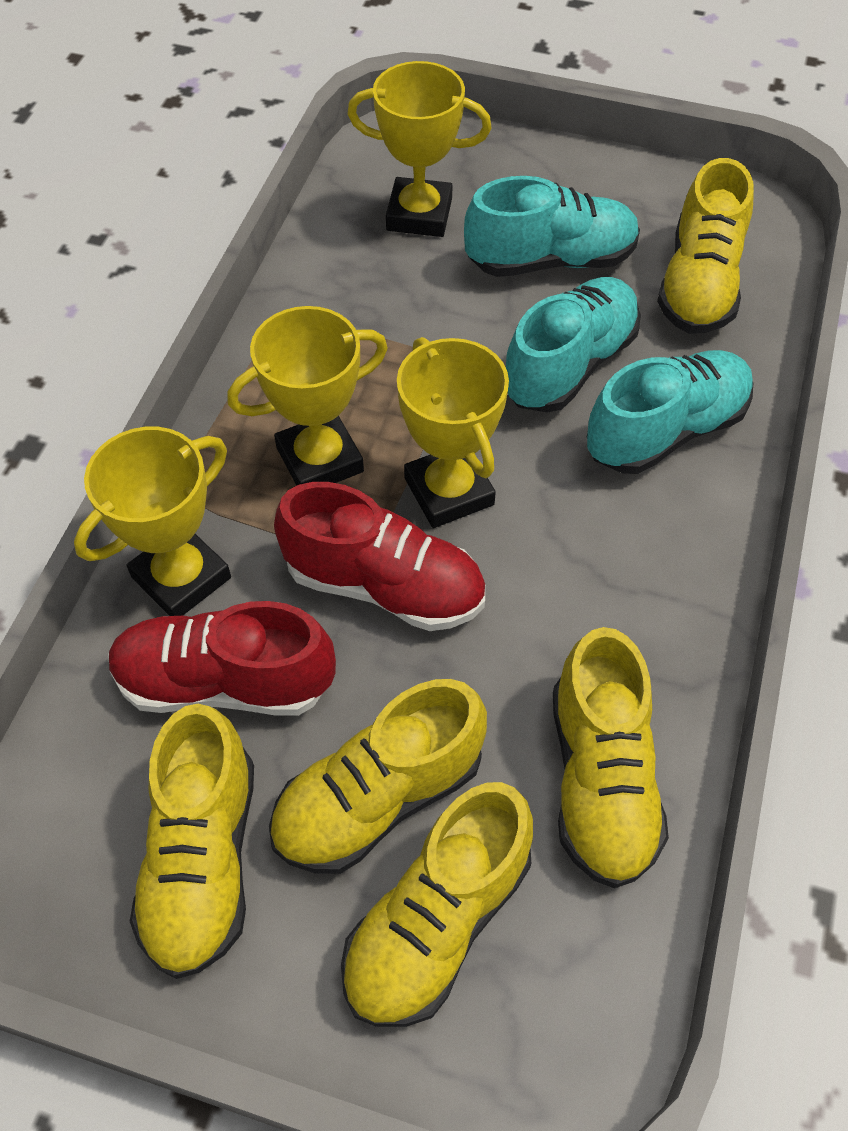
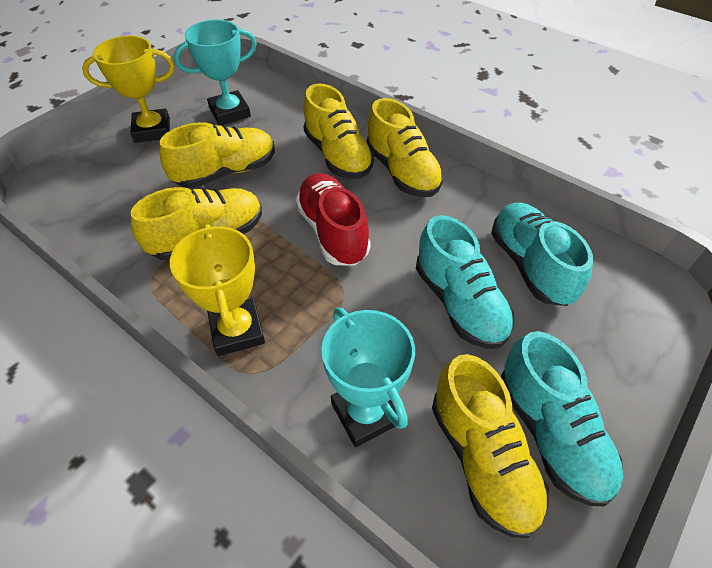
red shoe: 2 -> 1
turquoise trophy: 0 -> 2
yellow trophy: 4 -> 2

